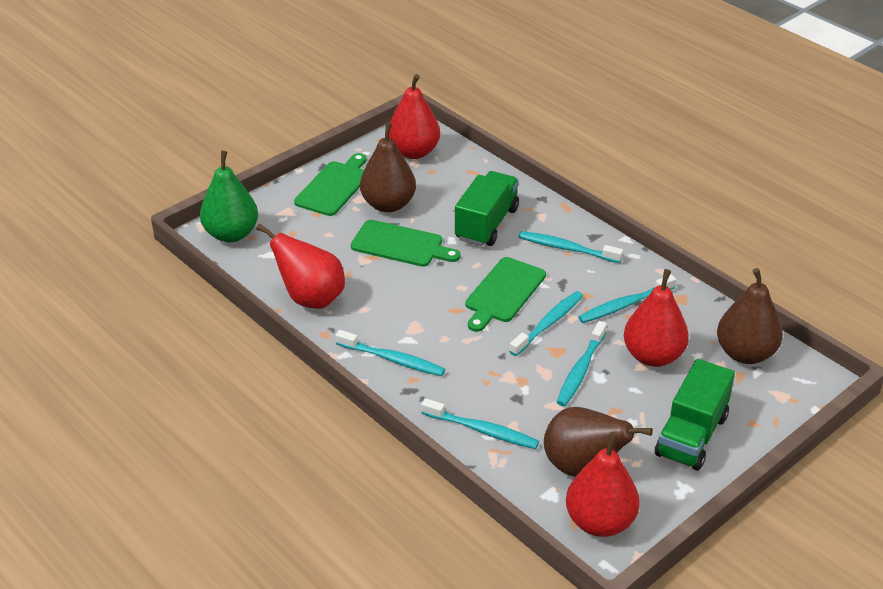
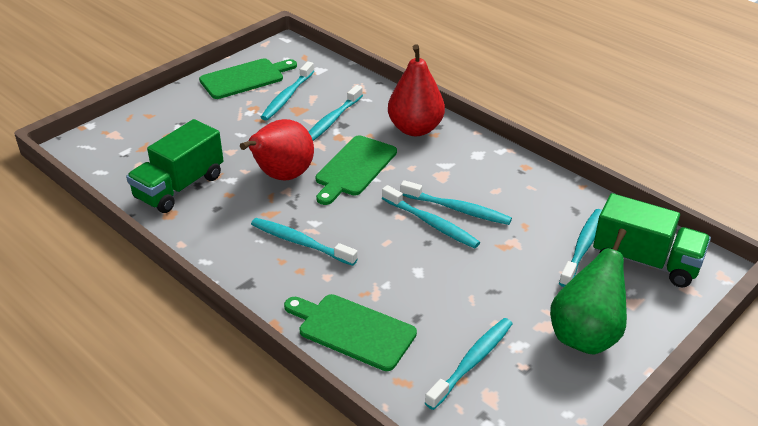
brown pear: 3 -> 0
red pear: 4 -> 2
turquoise toothbrush: 6 -> 7

